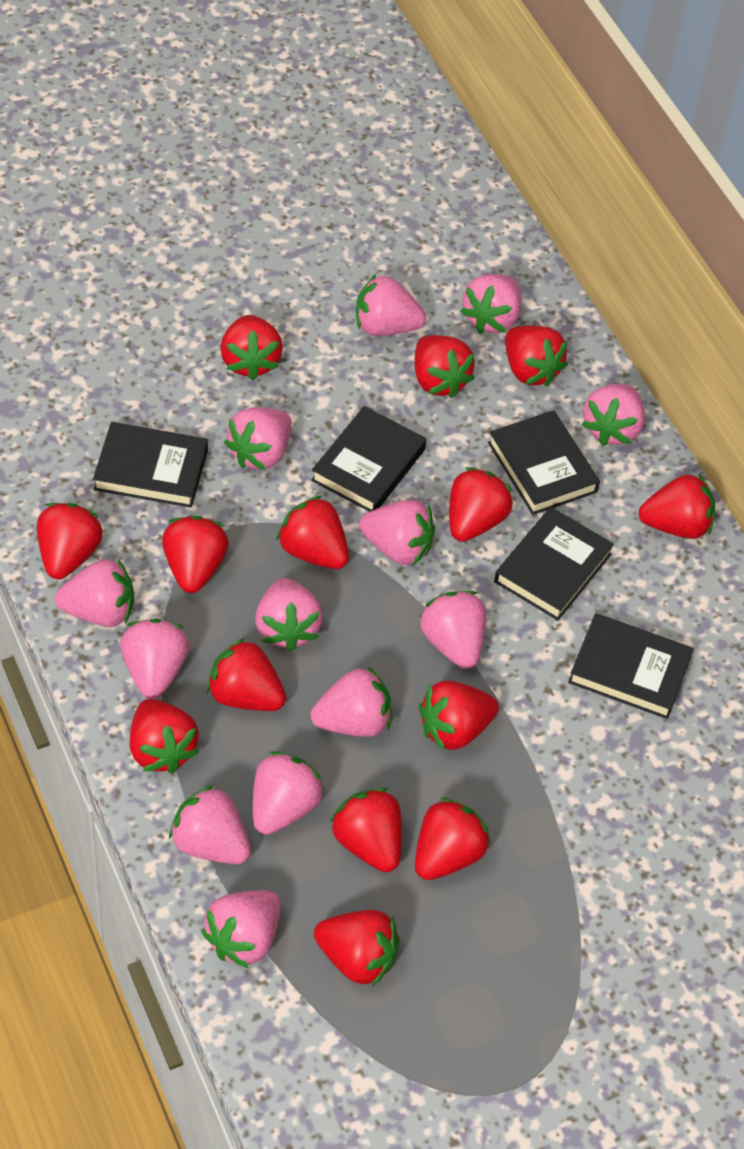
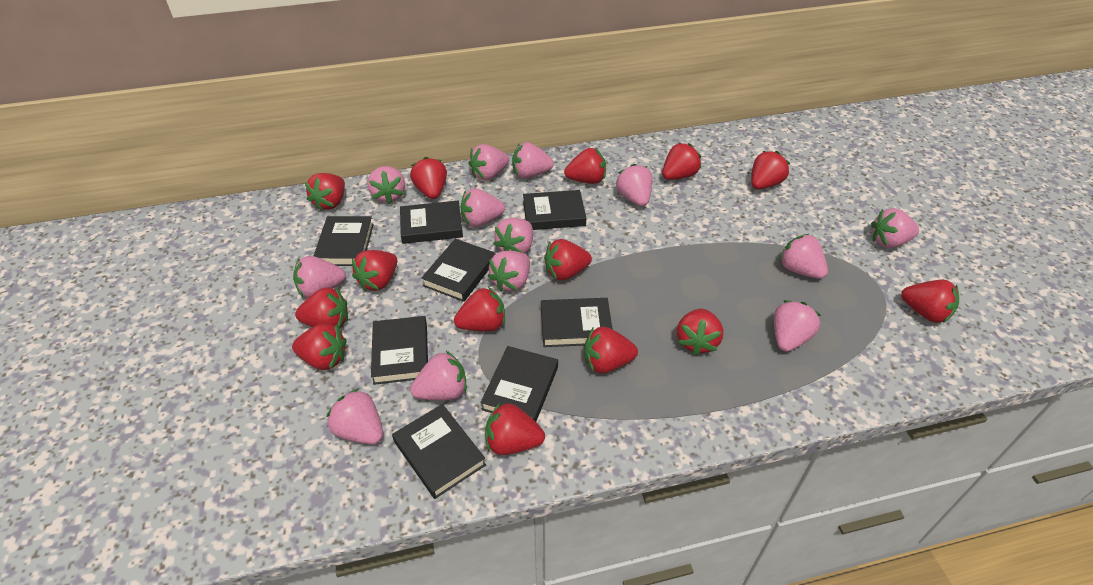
black book: 5 -> 8

